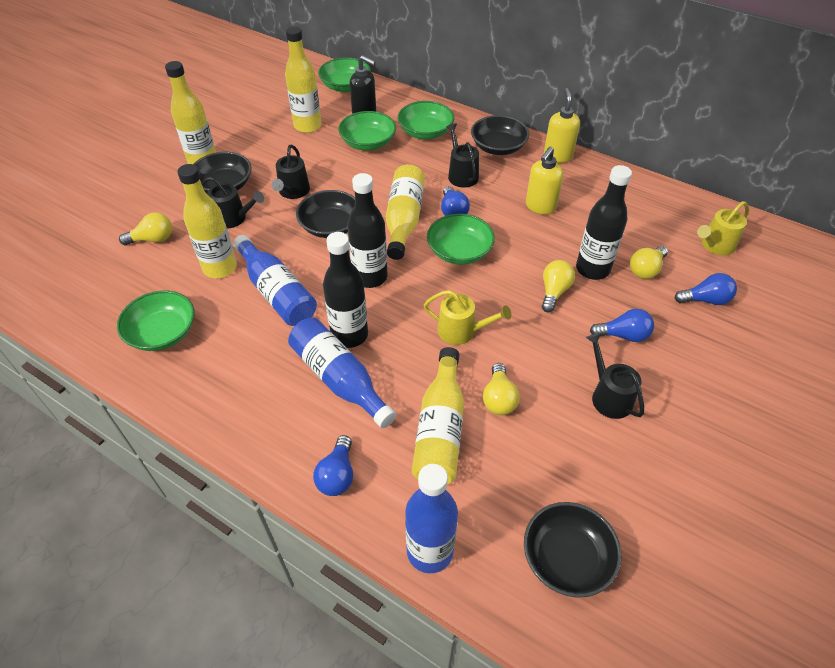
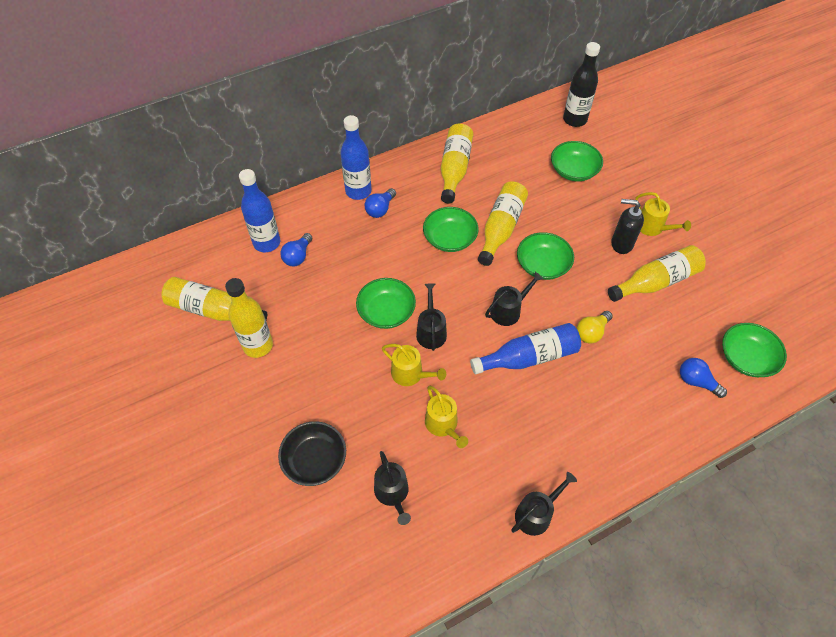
black bottle: 3 -> 1
black bowl: 4 -> 1
blue light bulb: 4 -> 3
yellow light bulb: 4 -> 1
yellow soap dispenser: 2 -> 0
yellow watering can: 2 -> 3

